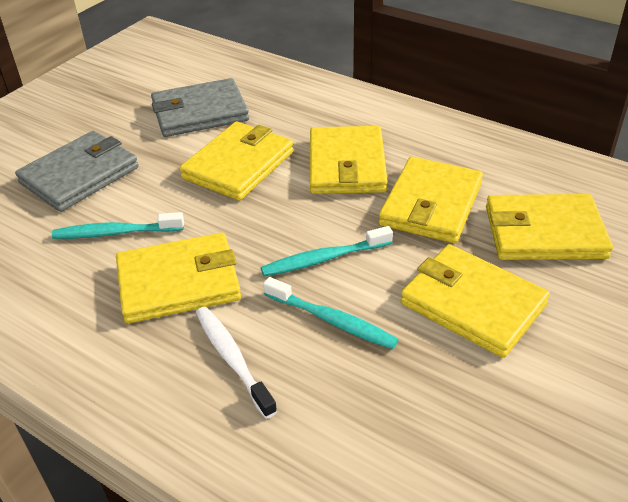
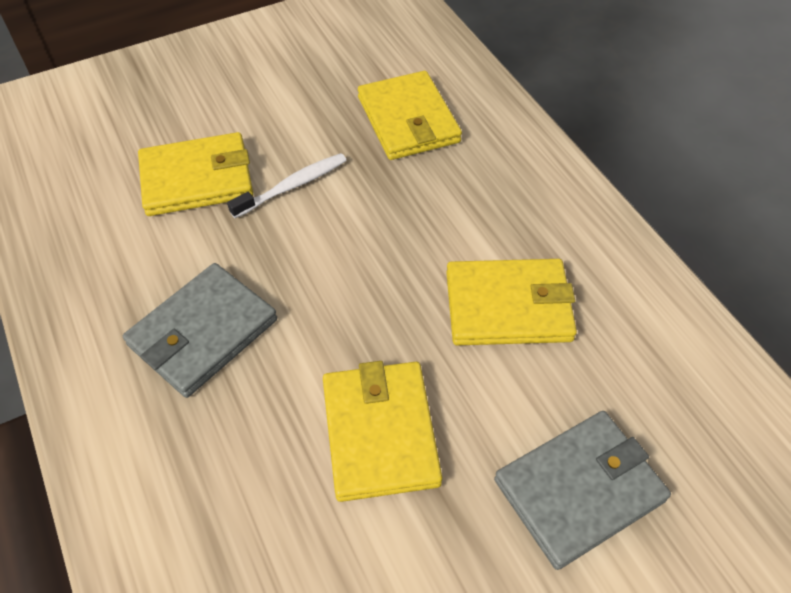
turquoise toothbrush: 3 -> 0
yellow wallet: 6 -> 4

